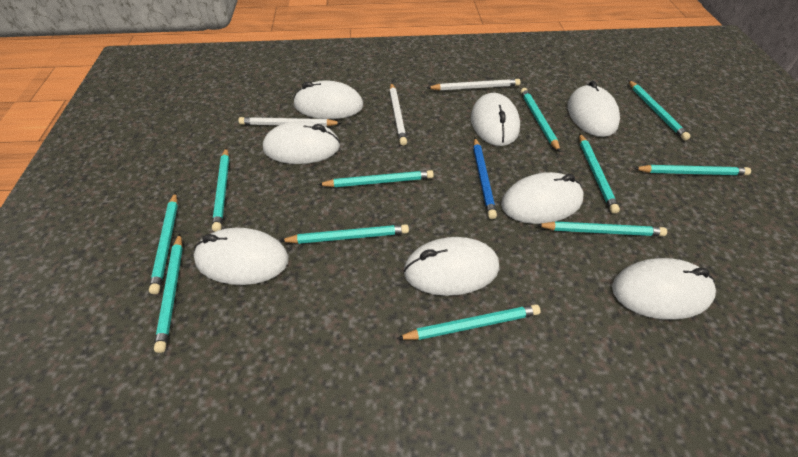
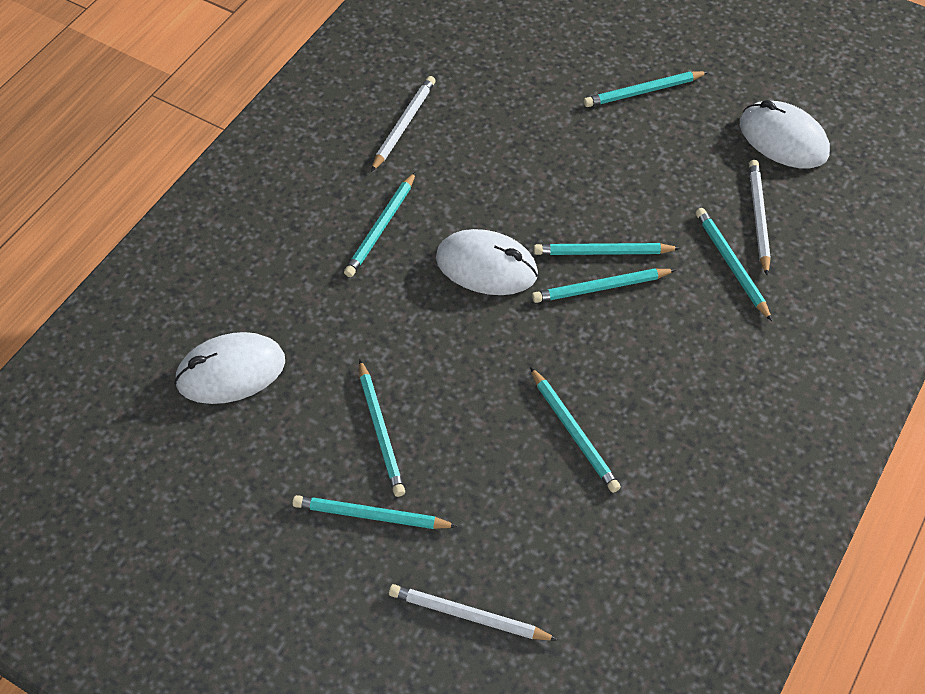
blue pencil: 1 -> 0
turquoise pencil: 11 -> 8
white mouse: 8 -> 3

